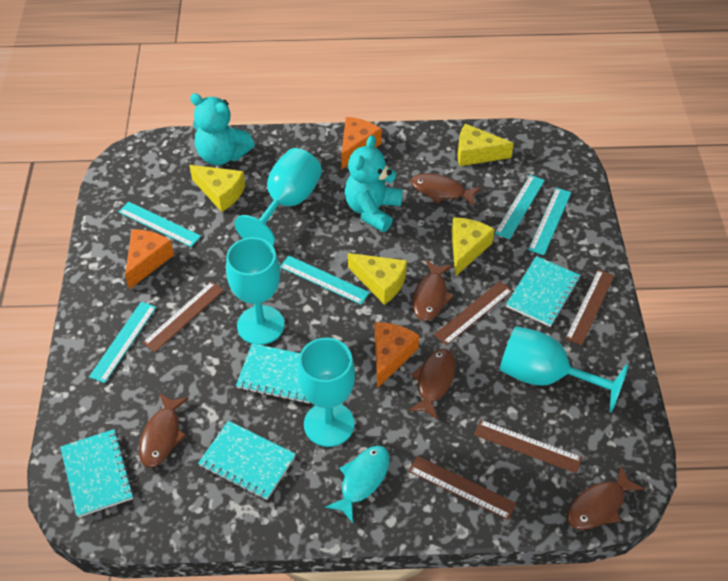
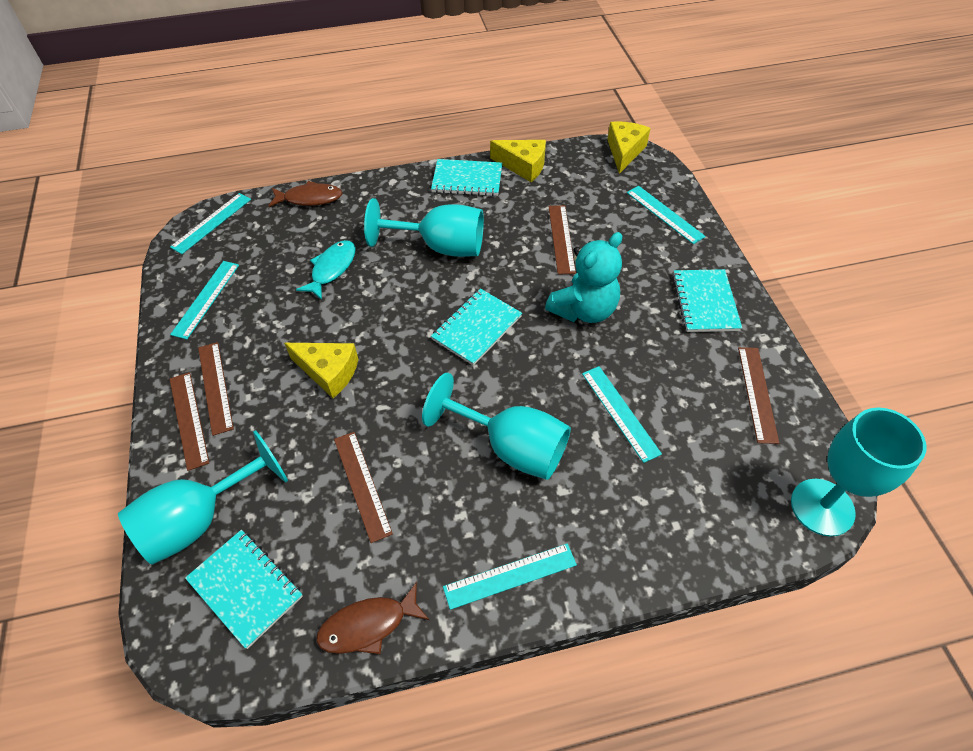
brown fish: 5 -> 2
orange cheese: 3 -> 0
turquoise teddy bear: 2 -> 1
yellow cheese: 4 -> 3

